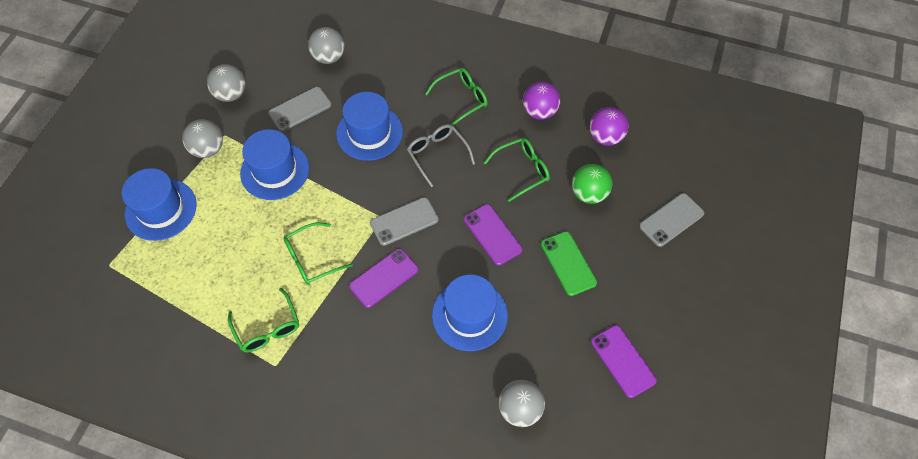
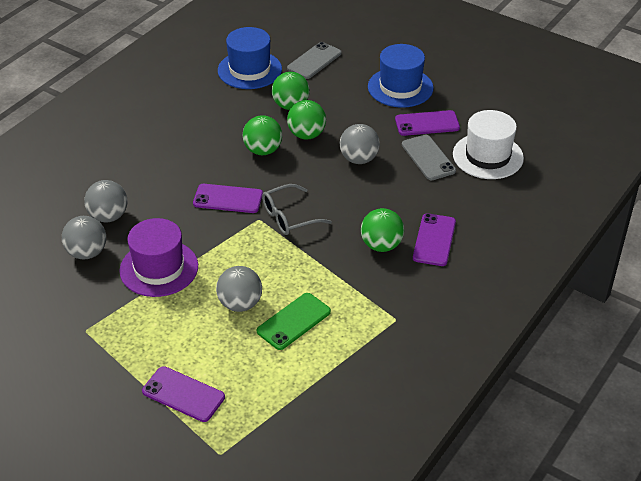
blue hat: 4 -> 2
green ball: 1 -> 4
green glasses: 4 -> 0
grey phone: 3 -> 2
purple ball: 2 -> 0
purple hat: 0 -> 1
purple phone: 3 -> 4
white hat: 0 -> 1

